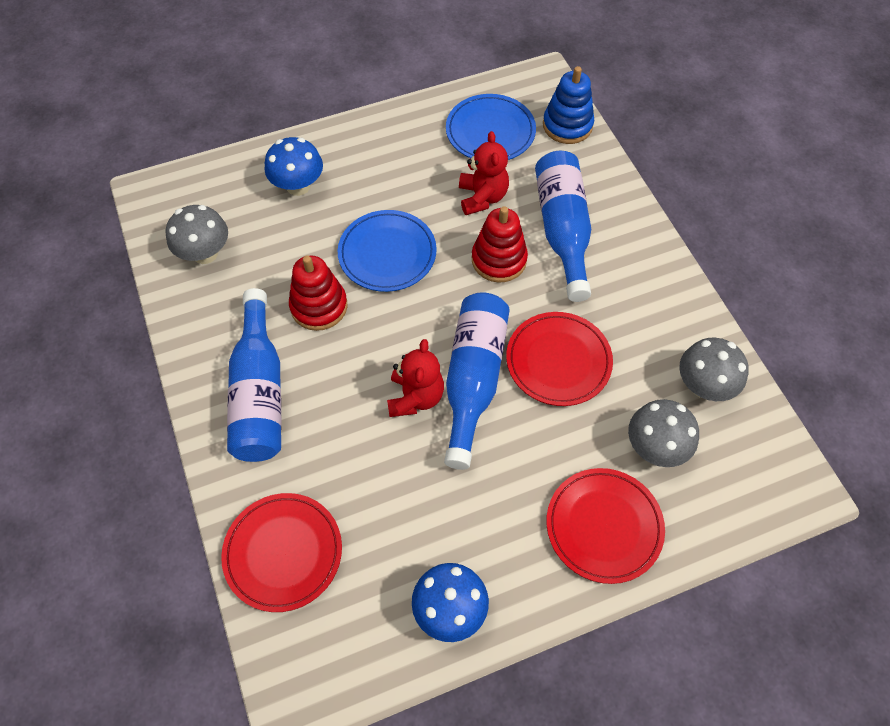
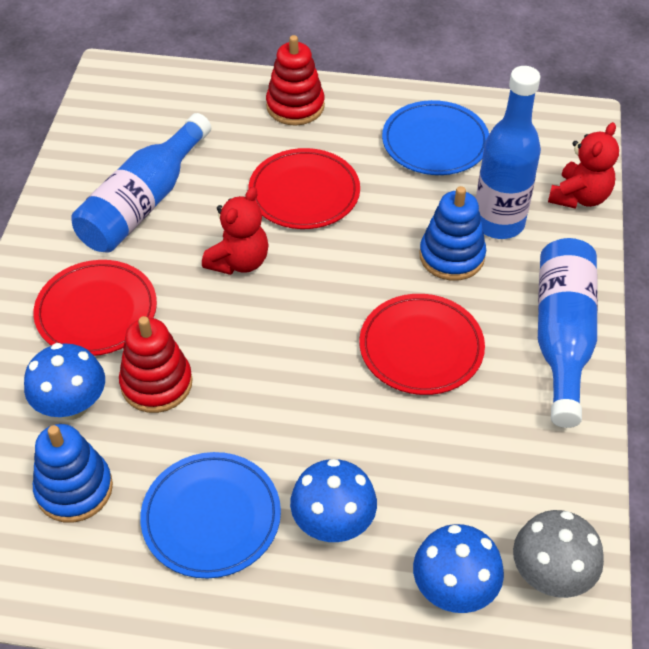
blue mushroom: 2 -> 3
blue stacking toy: 1 -> 2
grey mushroom: 3 -> 1

